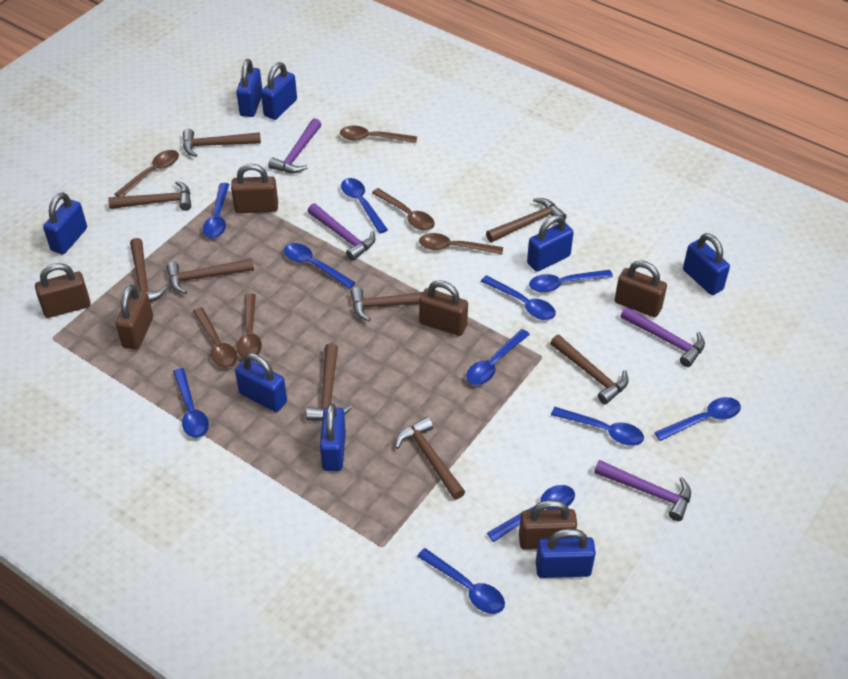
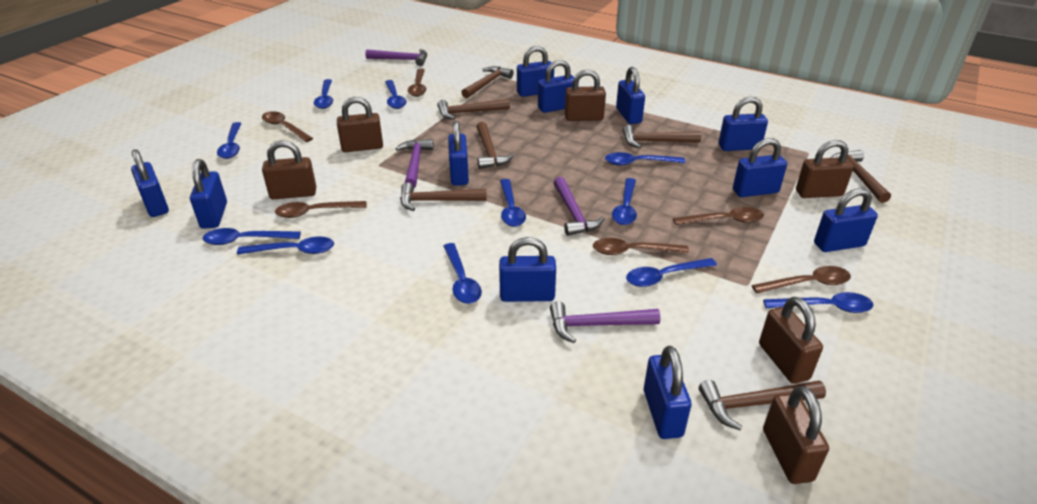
blue padlock: 8 -> 11
brown hammer: 9 -> 7

